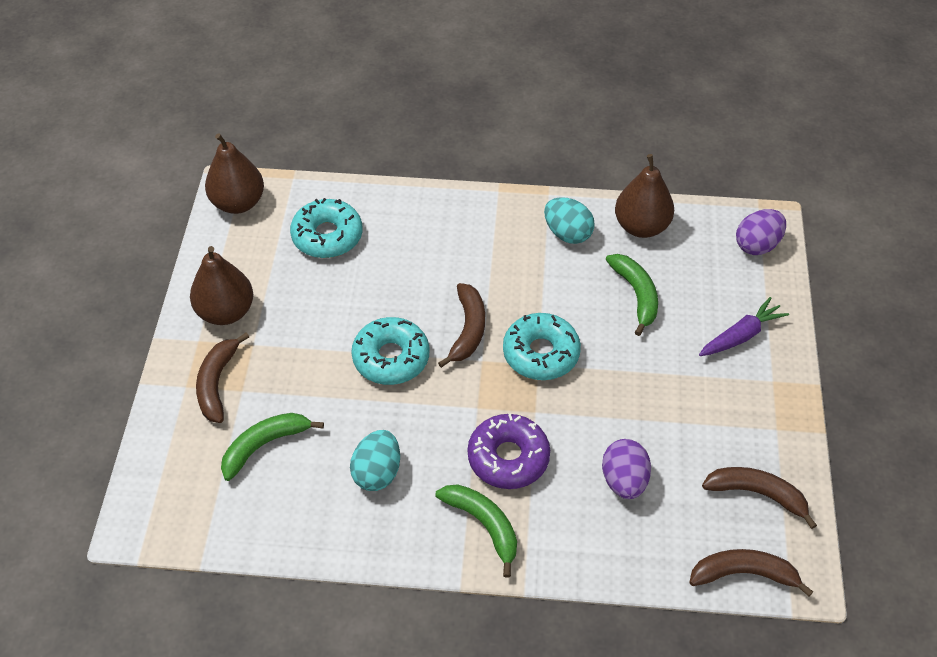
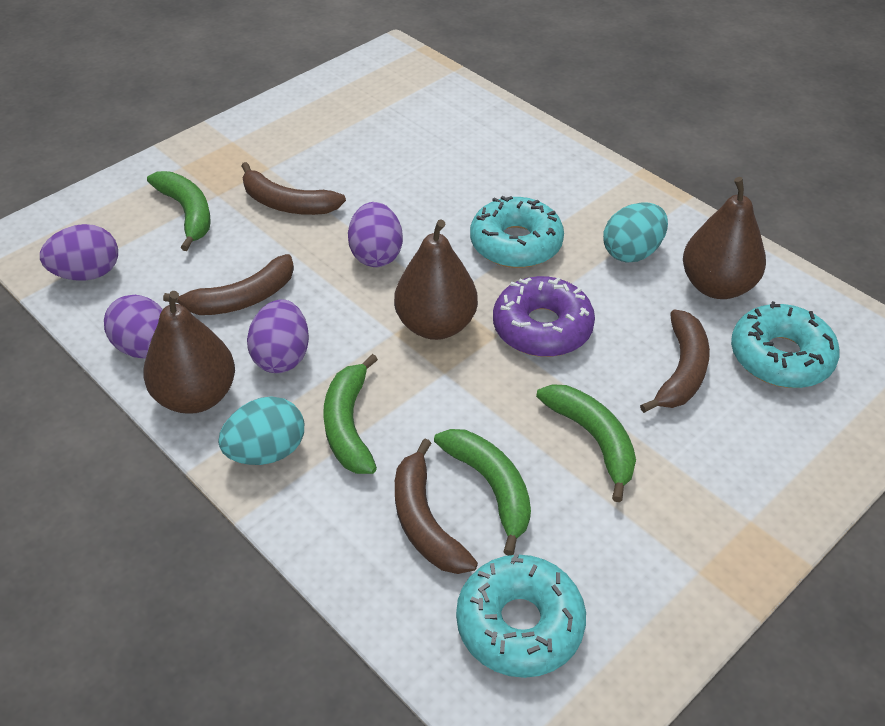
green banana: 3 -> 4
purple carrot: 1 -> 0
purple egg: 2 -> 4

